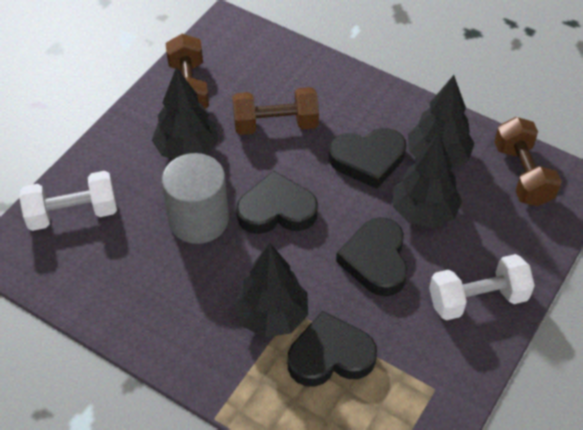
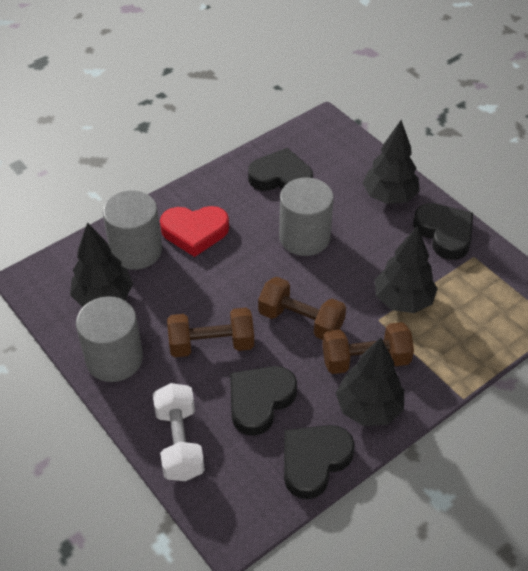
grey cylinder: 1 -> 3
red heart: 0 -> 1
white dumbbell: 2 -> 1

